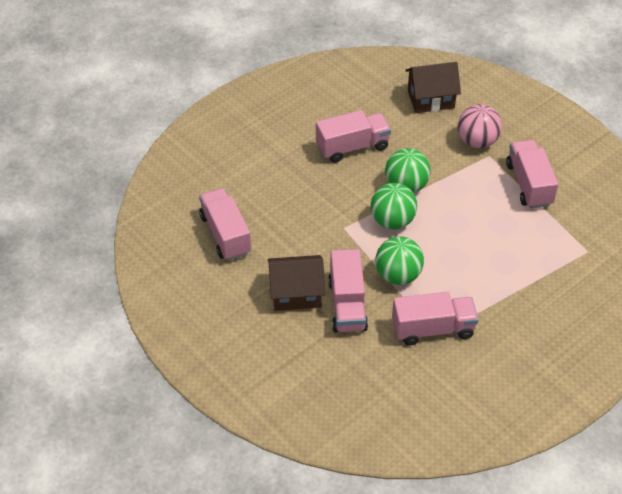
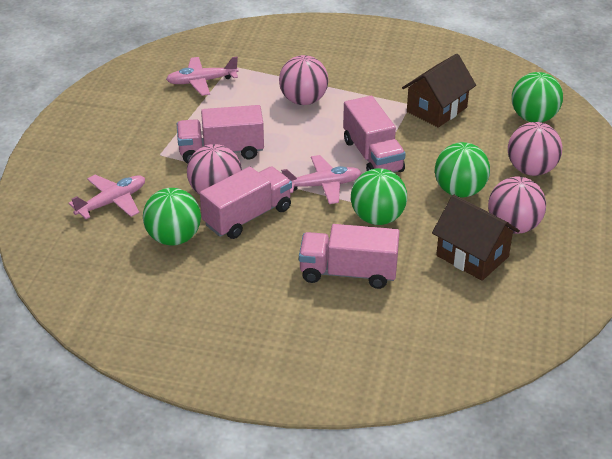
green ball: 3 -> 4
pink ball: 1 -> 4
pink plane: 0 -> 3
pink truck: 5 -> 4

